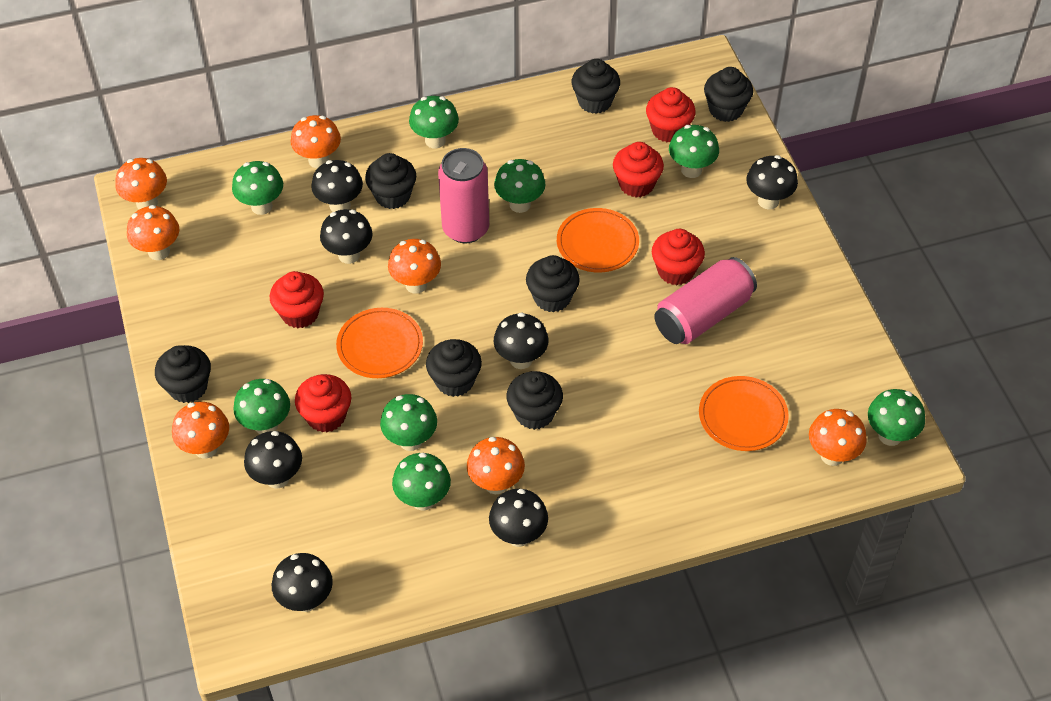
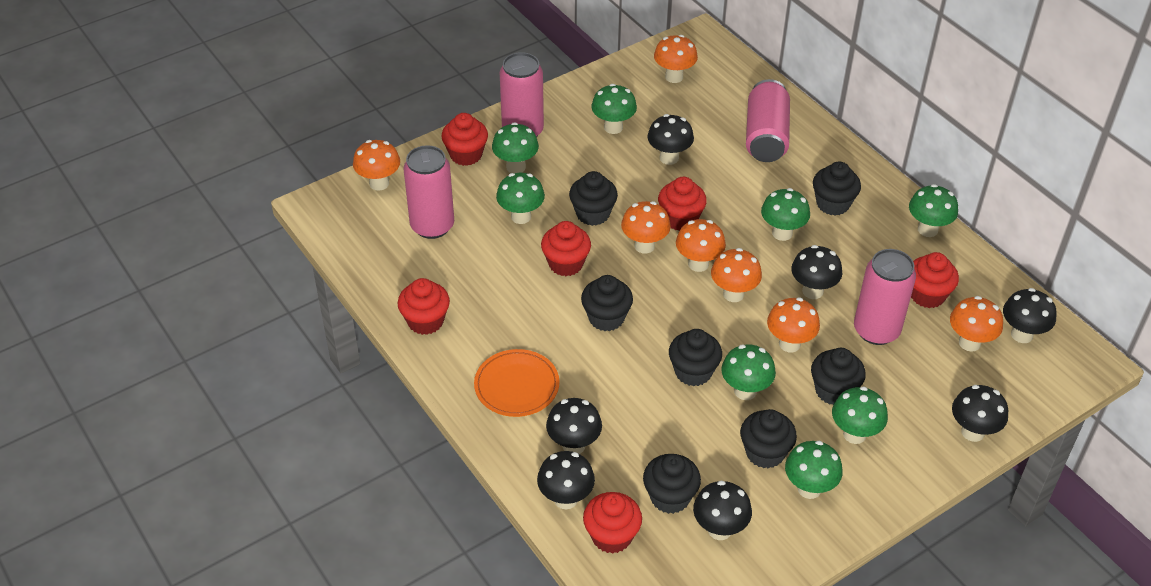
orange plate: 3 -> 1
pink can: 2 -> 4
red cupcake: 5 -> 6

